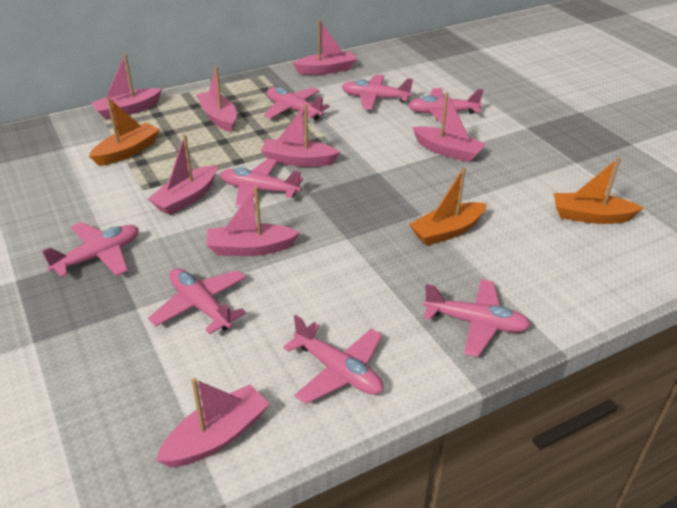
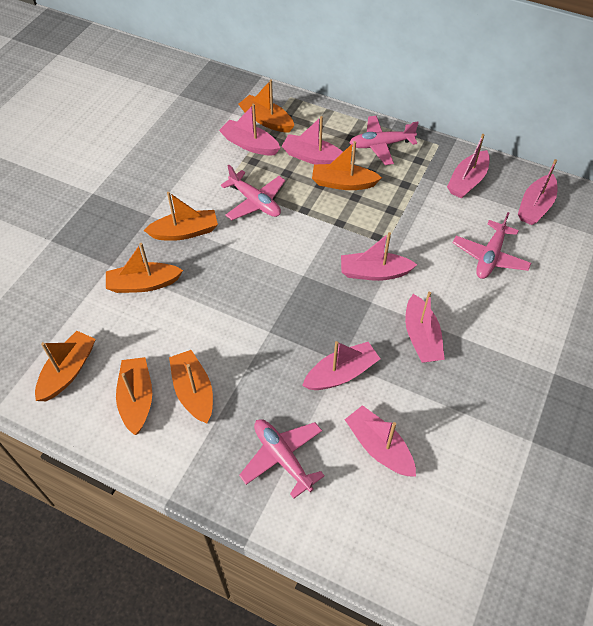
orange boat: 3 -> 7
pink plane: 8 -> 4

